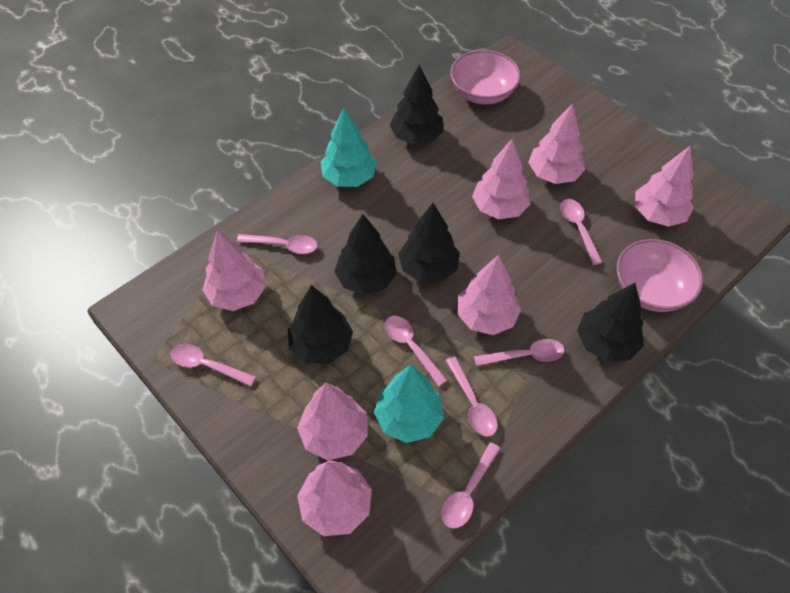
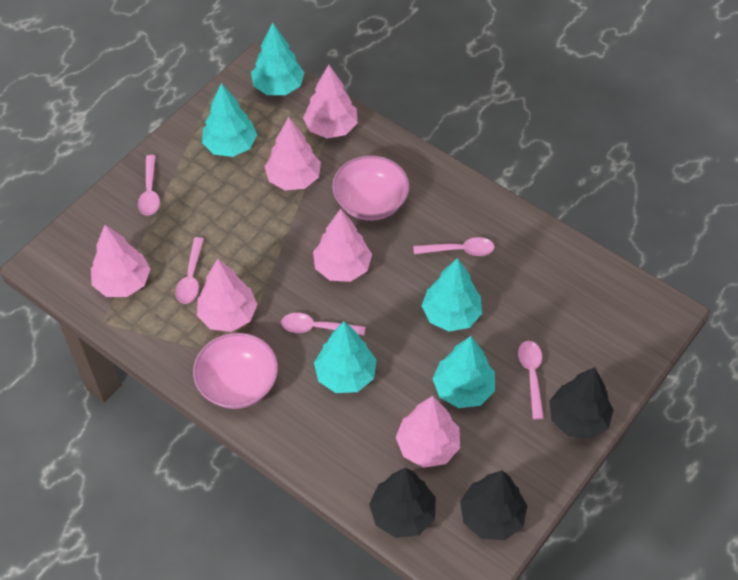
black tree: 5 -> 3
pink spoon: 7 -> 5
pink tree: 7 -> 6
turquoise tree: 2 -> 5

